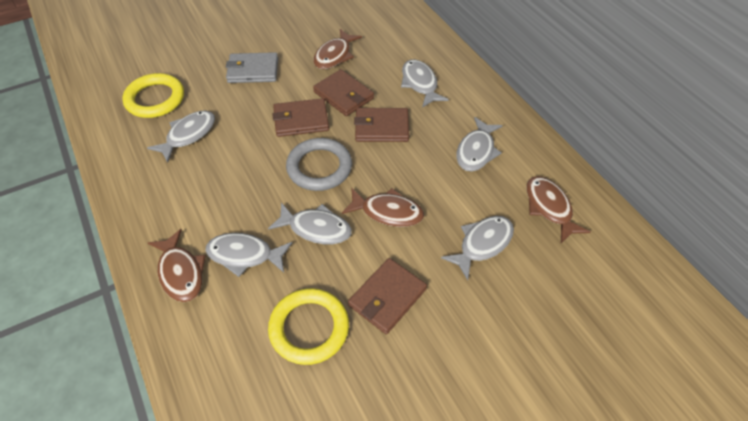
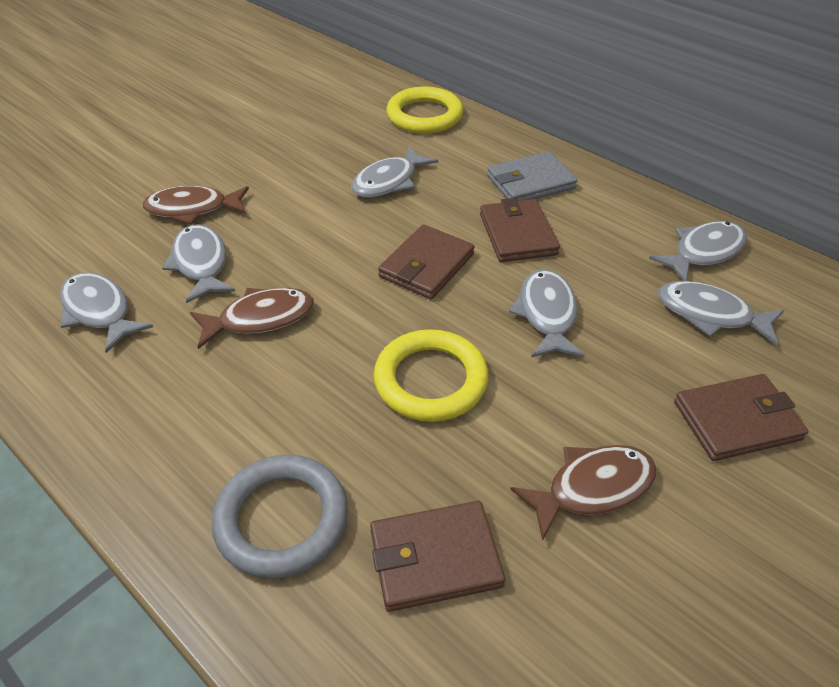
brown fish: 4 -> 3

